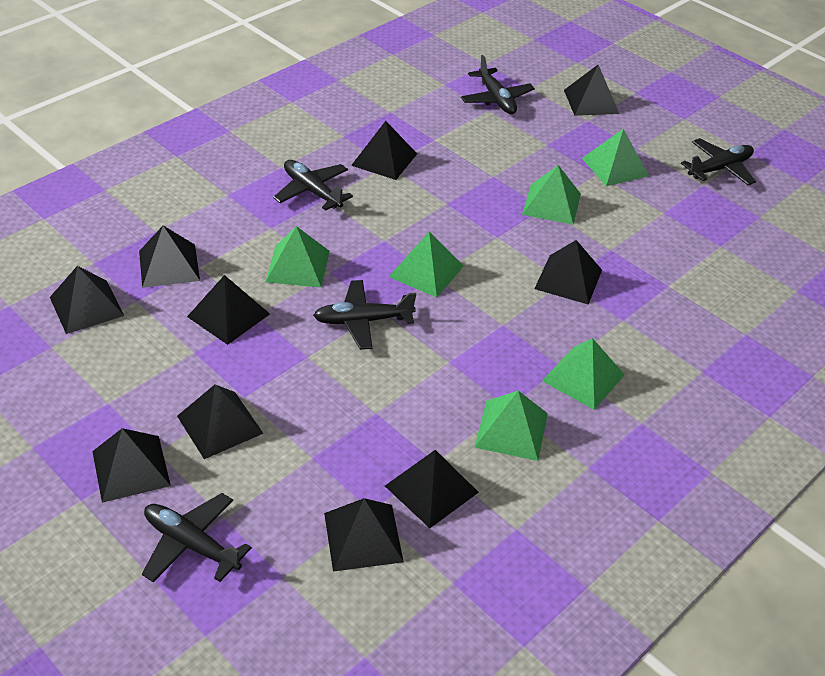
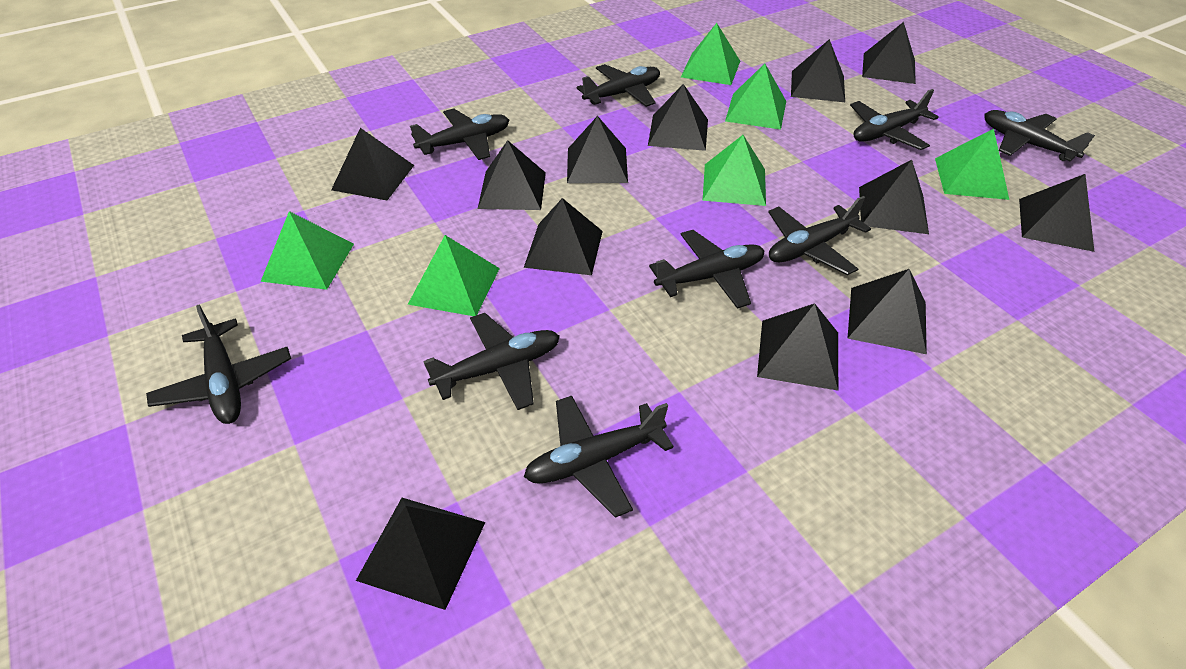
black plane: 5 -> 9
black pyramid: 10 -> 12

